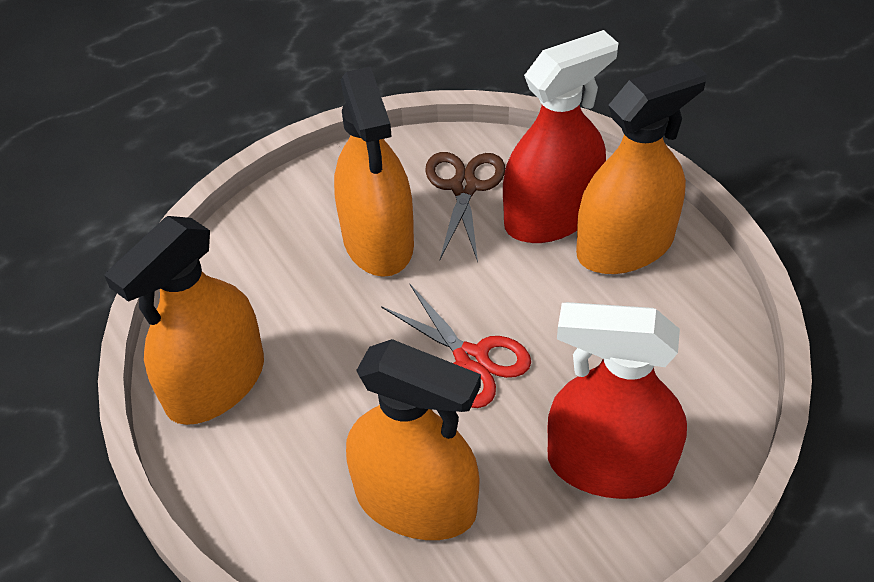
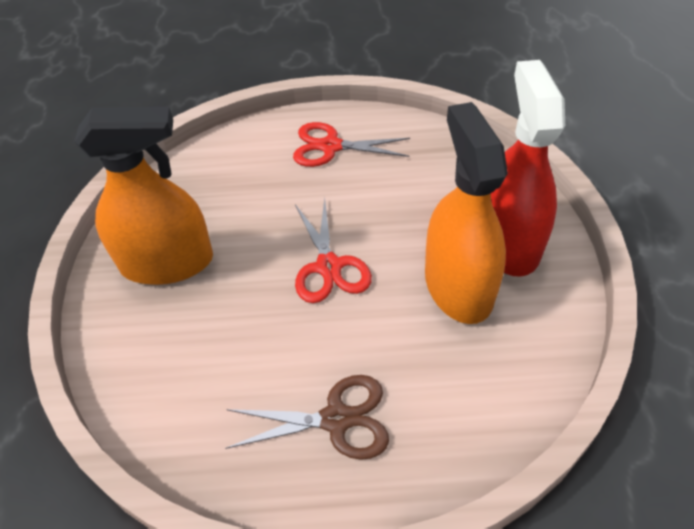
orange spray bottle: 4 -> 2
red scissors: 1 -> 2
red spray bottle: 2 -> 1

